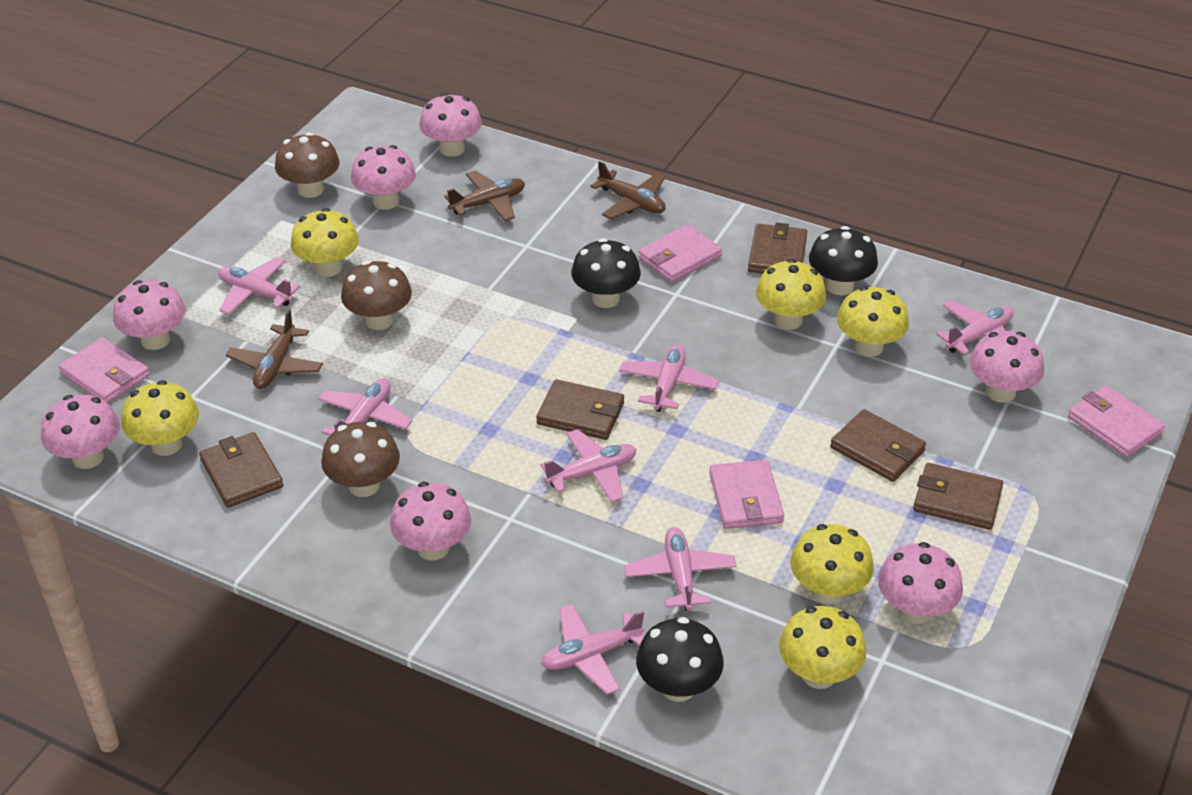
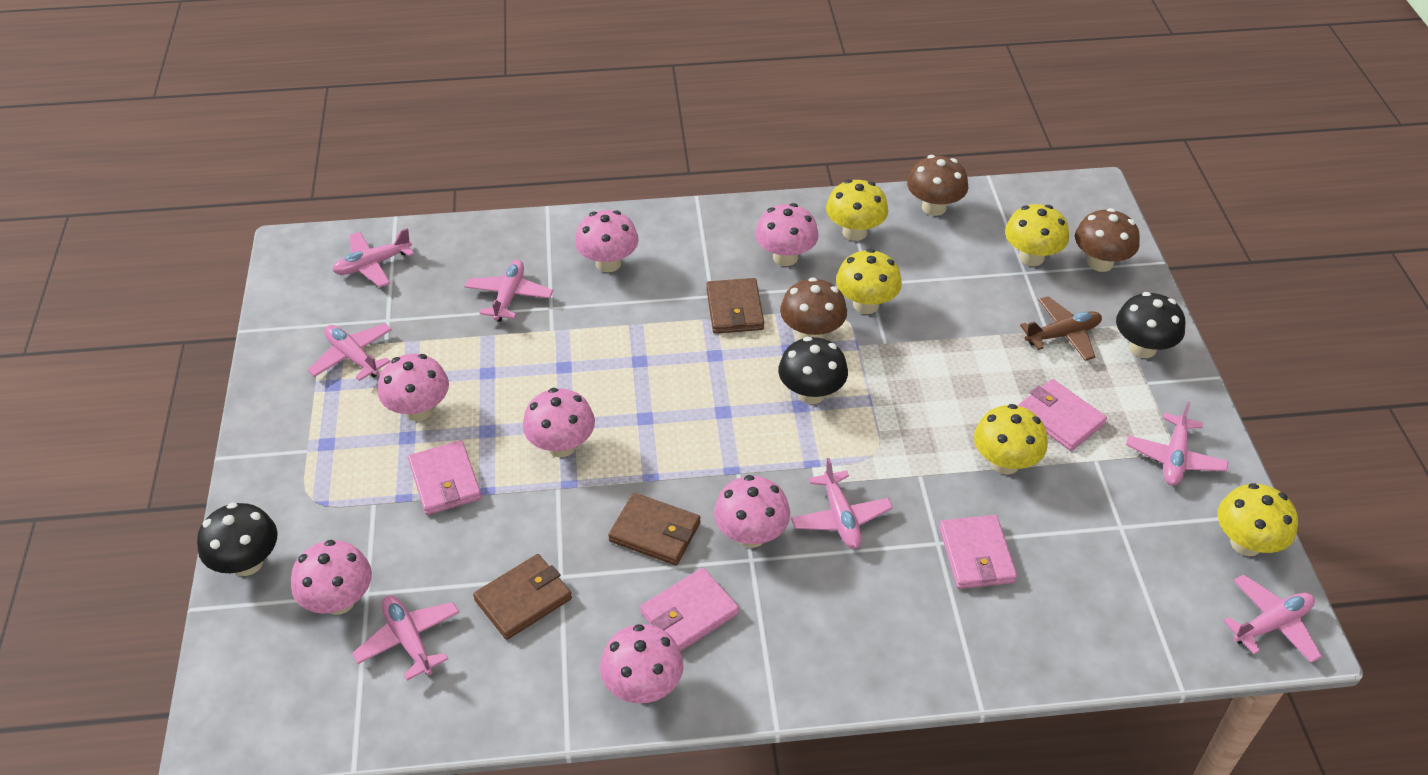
brown plane: 3 -> 1
brown wallet: 5 -> 3
yellow mushroom: 6 -> 5

